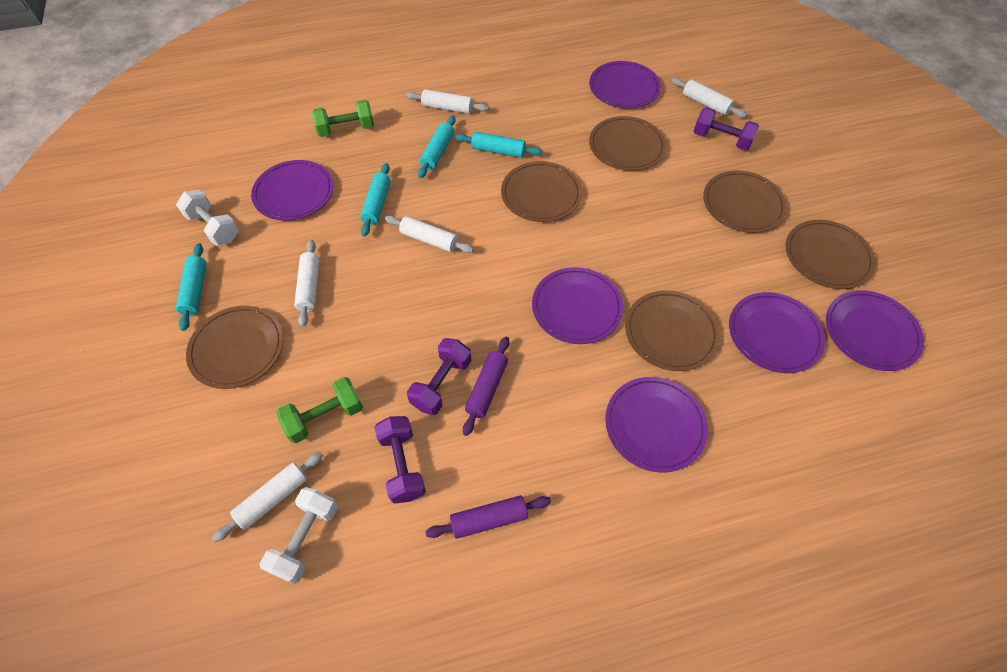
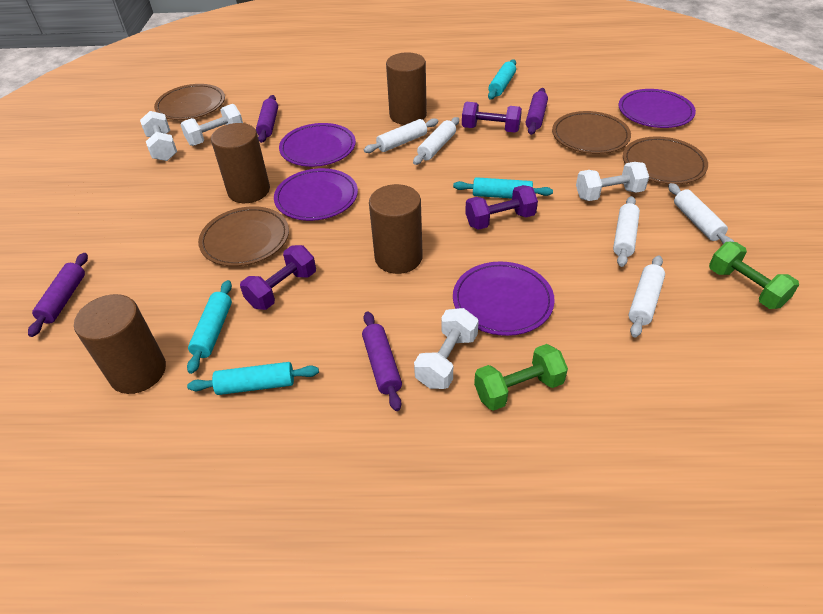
brown cylinder: 0 -> 4
brown plate: 6 -> 4
purple plate: 6 -> 4
purple rolling pin: 2 -> 4
white dumbbell: 2 -> 4

